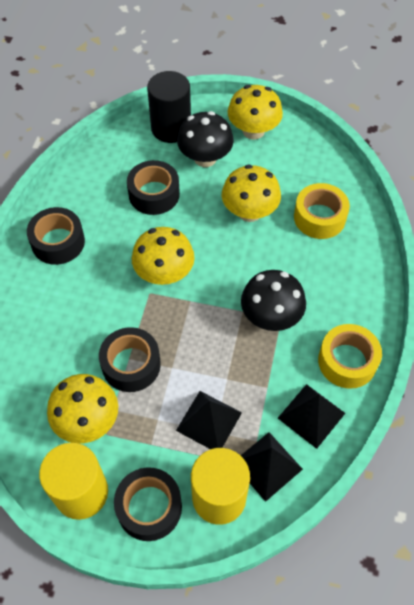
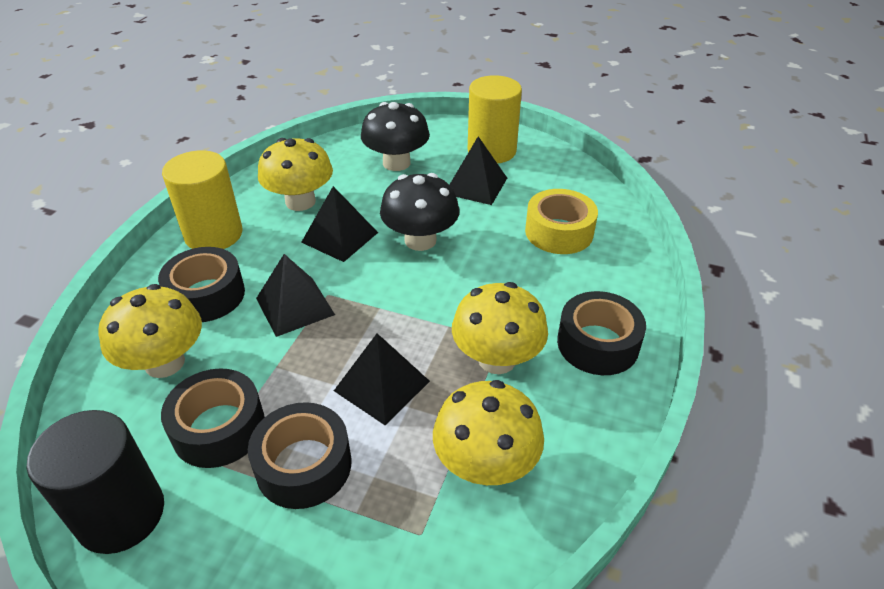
black pyramid: 3 -> 4
yellow tape: 2 -> 1

